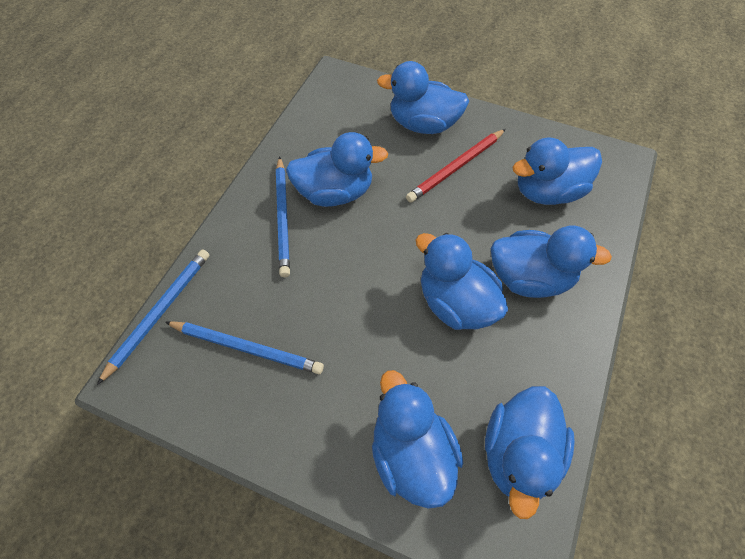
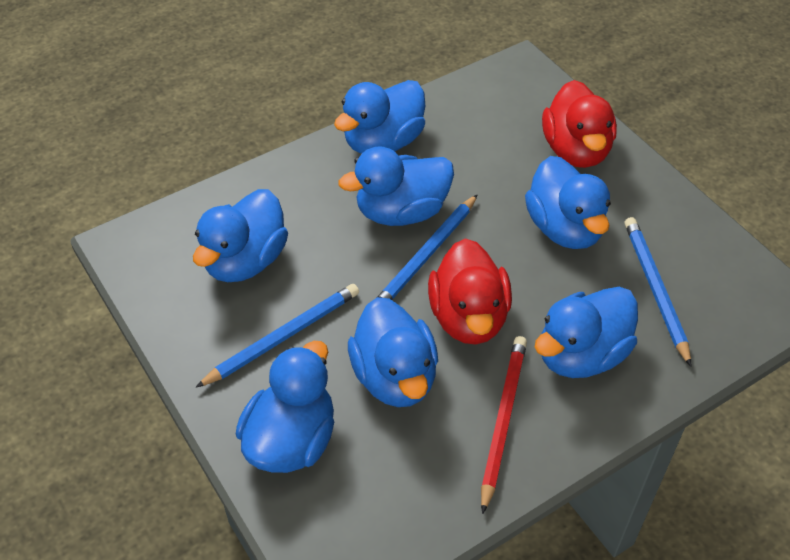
red duck: 0 -> 2

